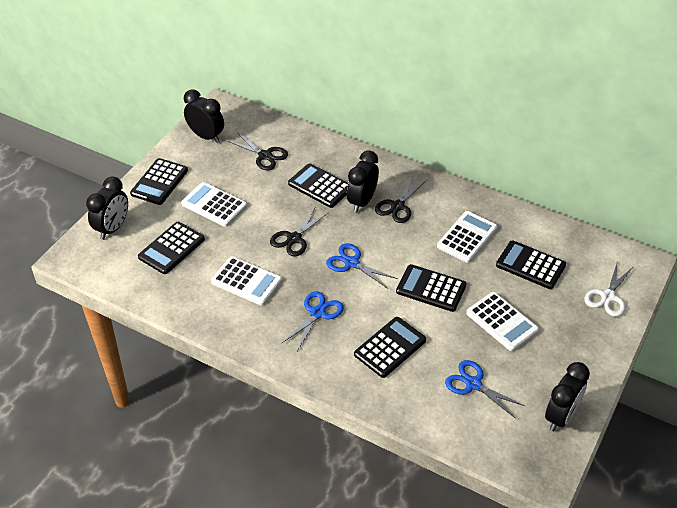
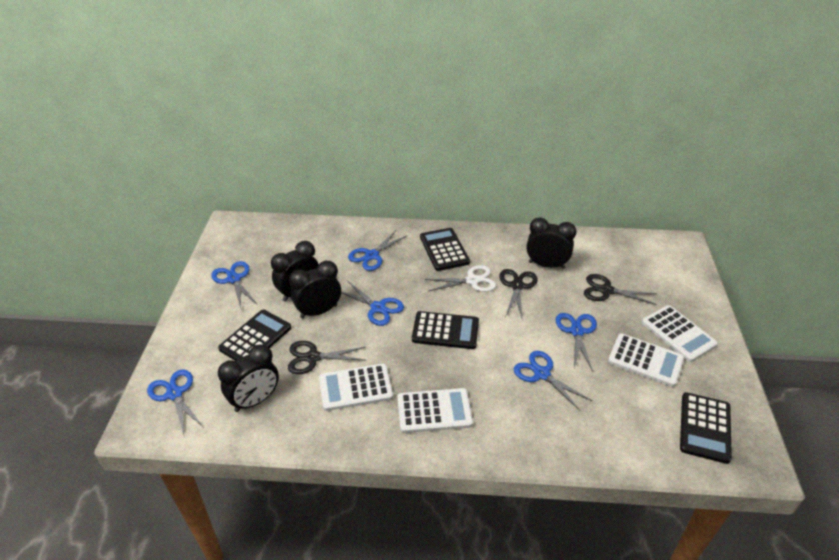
black calculator: 6 -> 4
blue scissors: 3 -> 6

